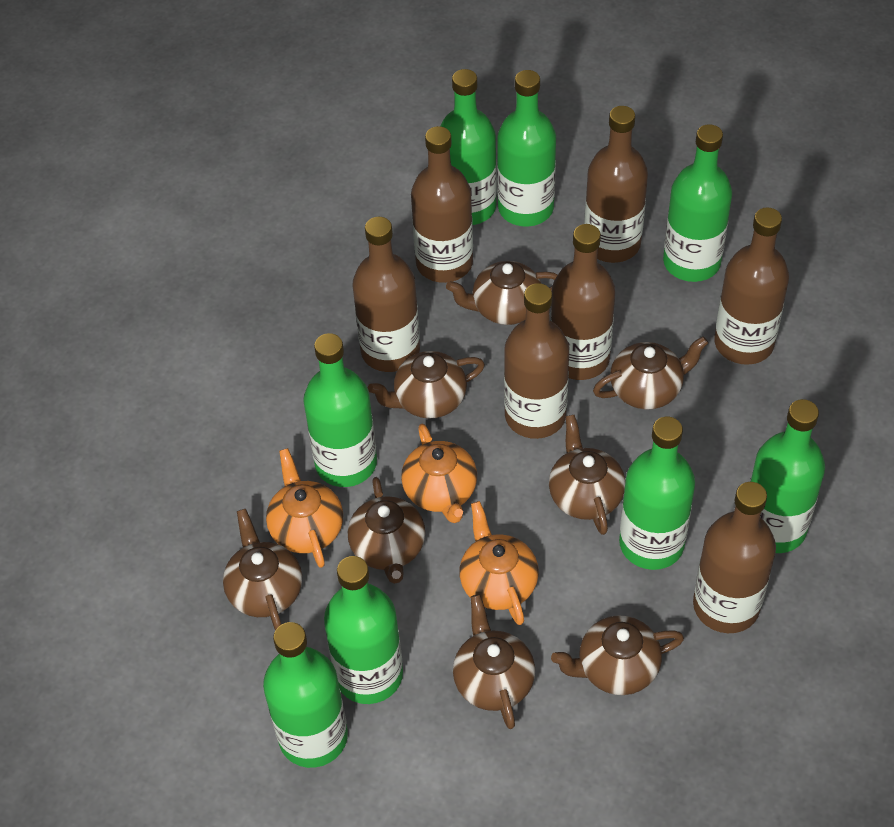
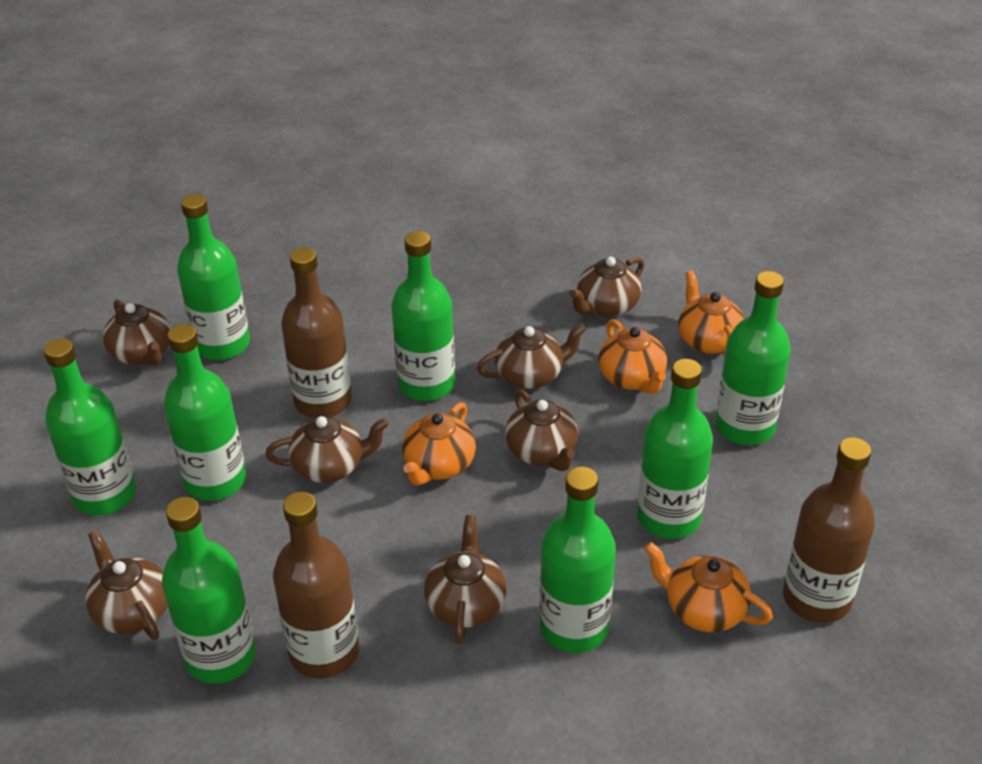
brown bottle: 7 -> 3
brown teapot: 8 -> 7
orange teapot: 3 -> 4

